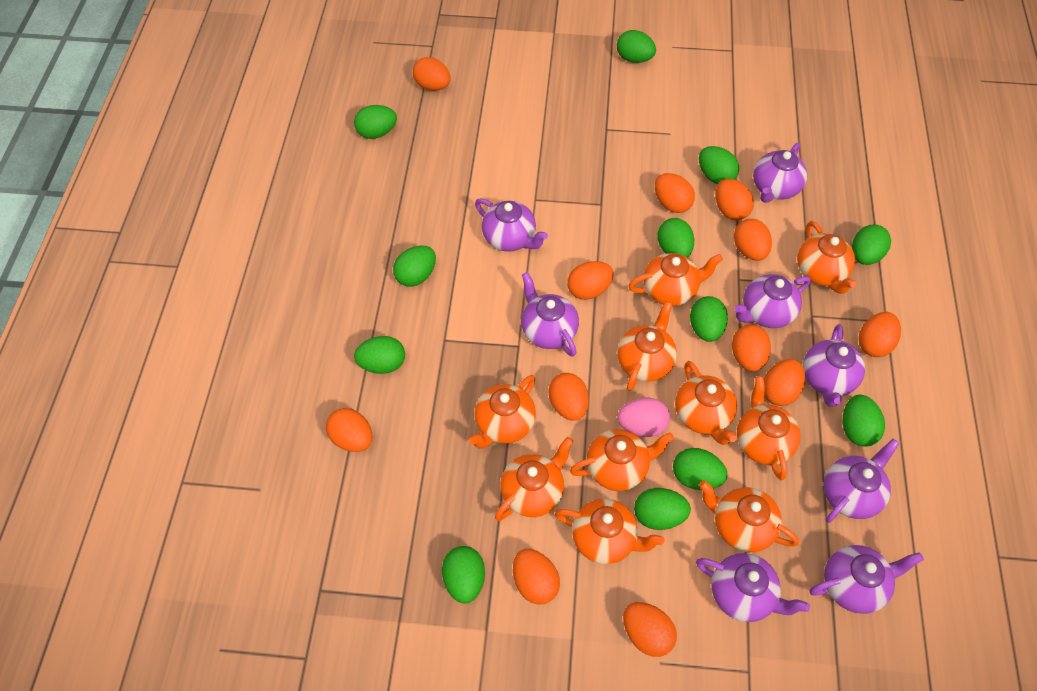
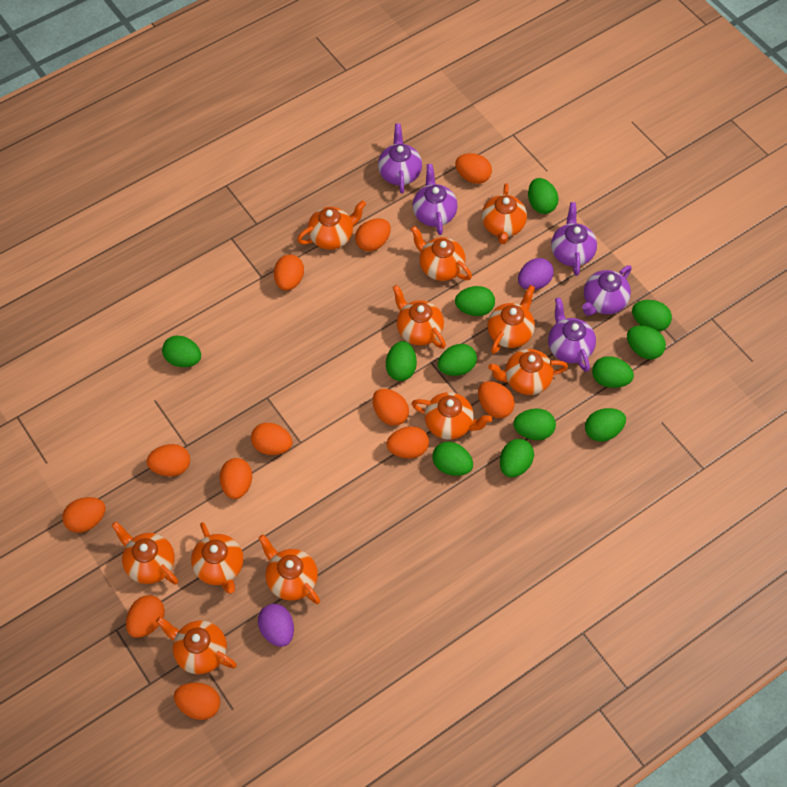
orange teapot: 10 -> 11
pink egg: 1 -> 0
purple egg: 0 -> 2
purple teapot: 8 -> 5

